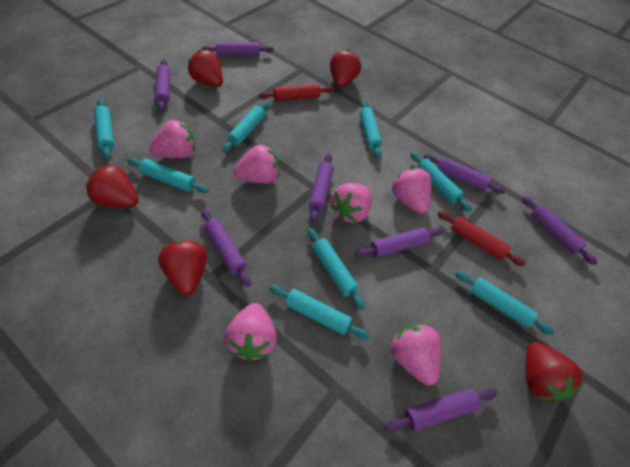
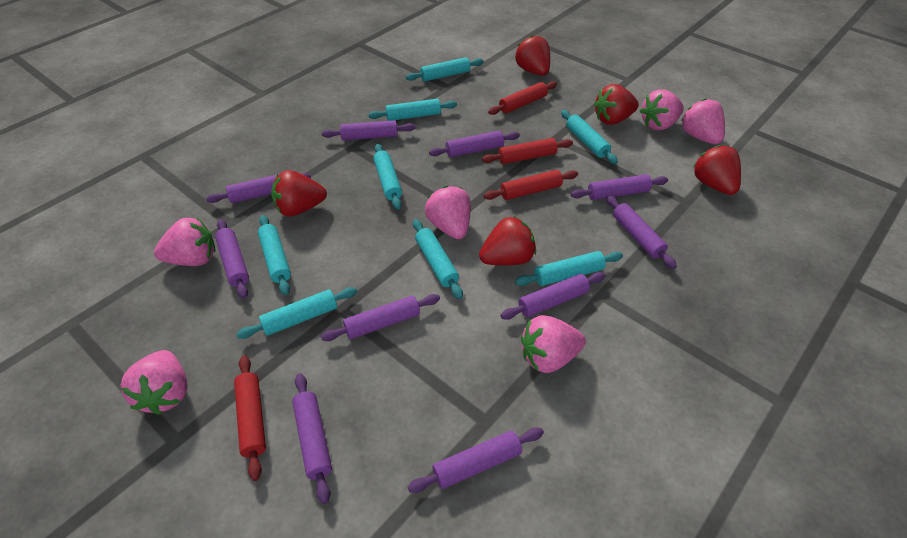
purple rolling pin: 8 -> 10
red rolling pin: 2 -> 4

